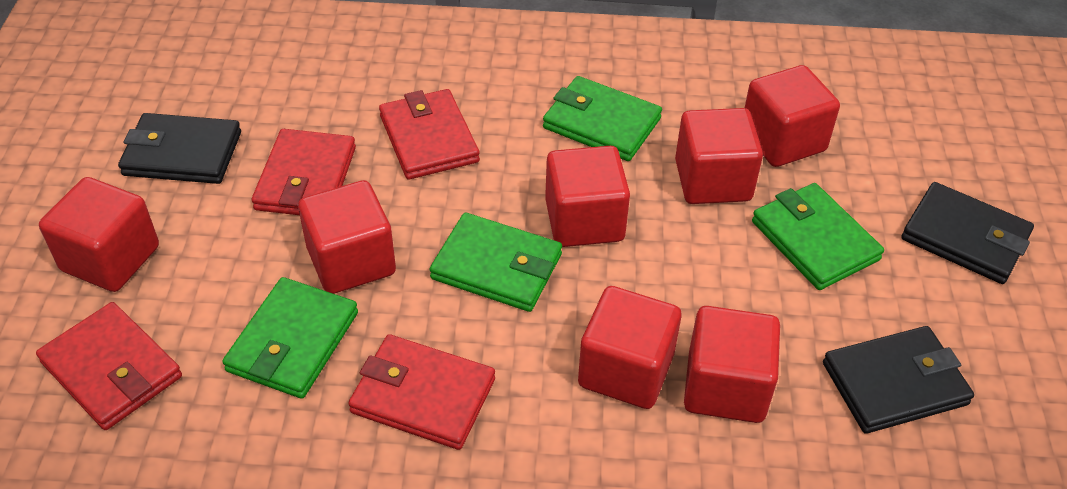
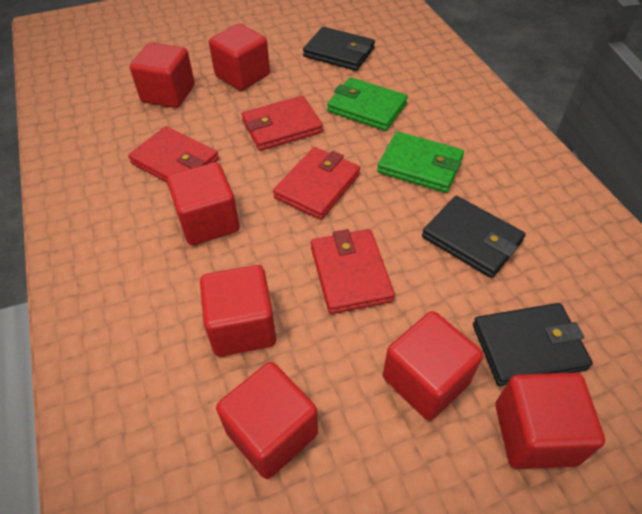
green wallet: 4 -> 2

